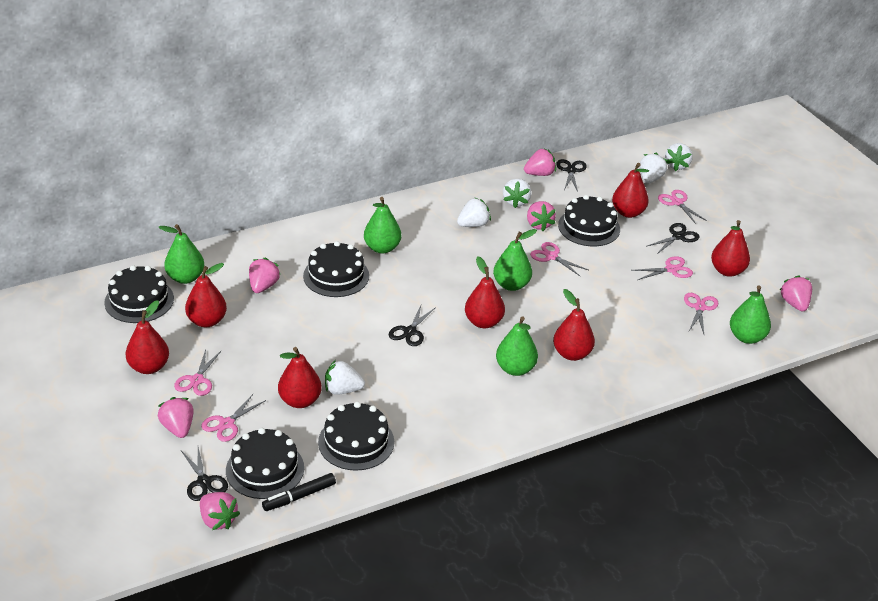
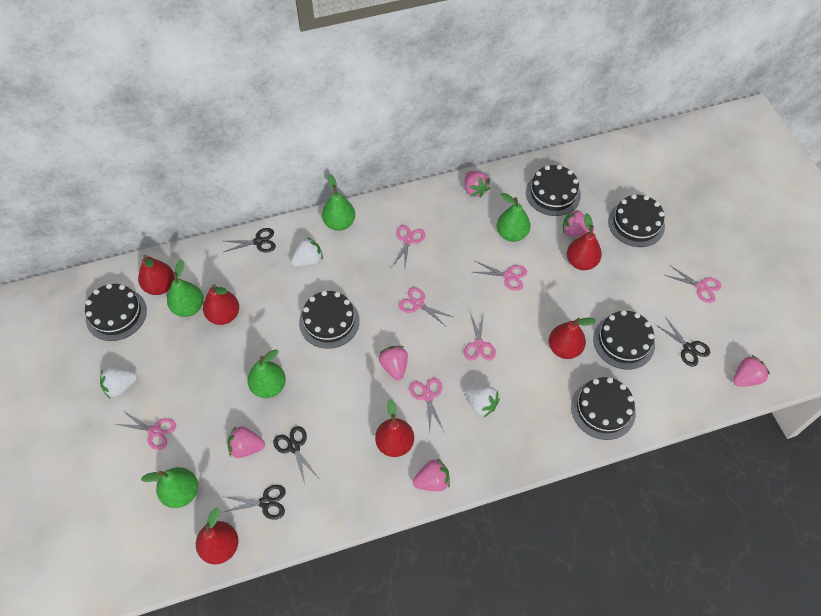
black cake: 5 -> 6
black marker: 1 -> 0
pink scissors: 6 -> 7
red pear: 7 -> 6
white strawberry: 5 -> 3

